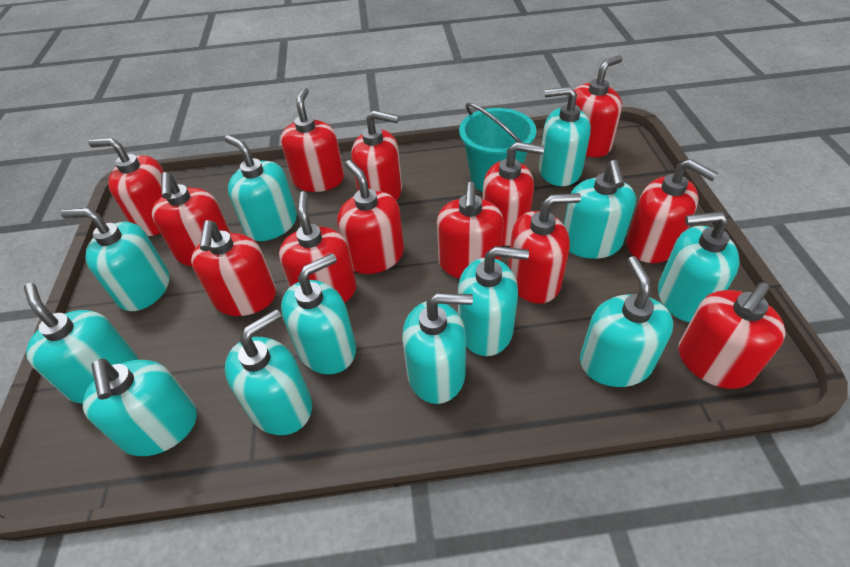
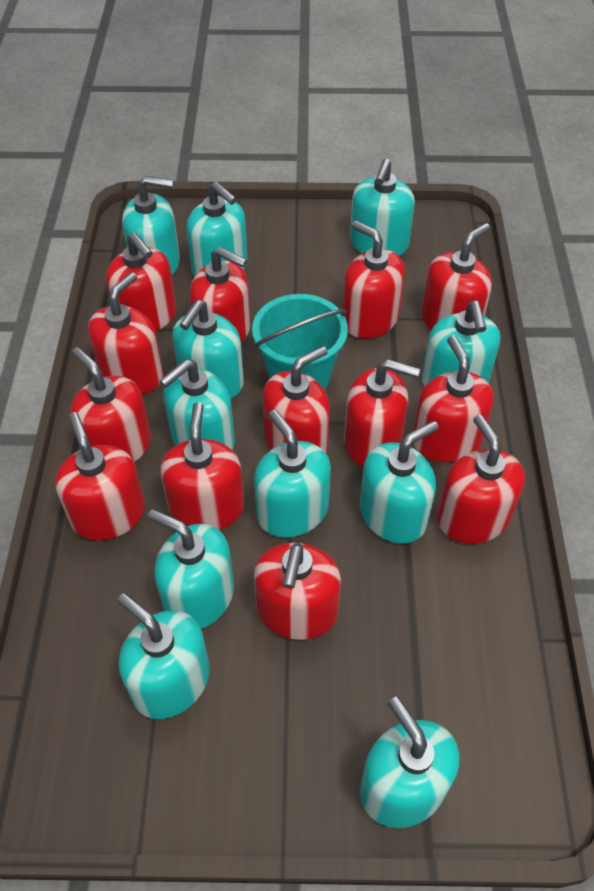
turquoise soap dispenser: 12 -> 11

